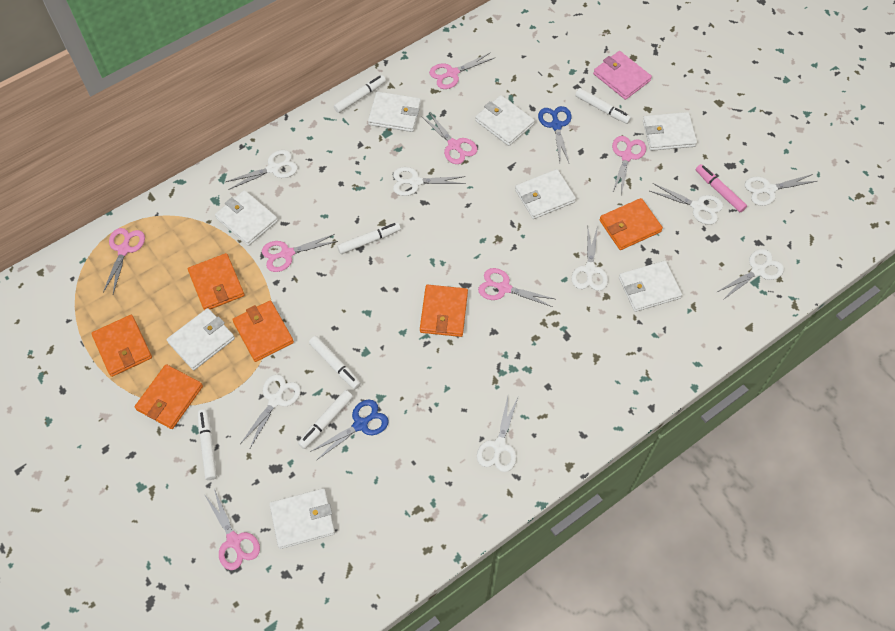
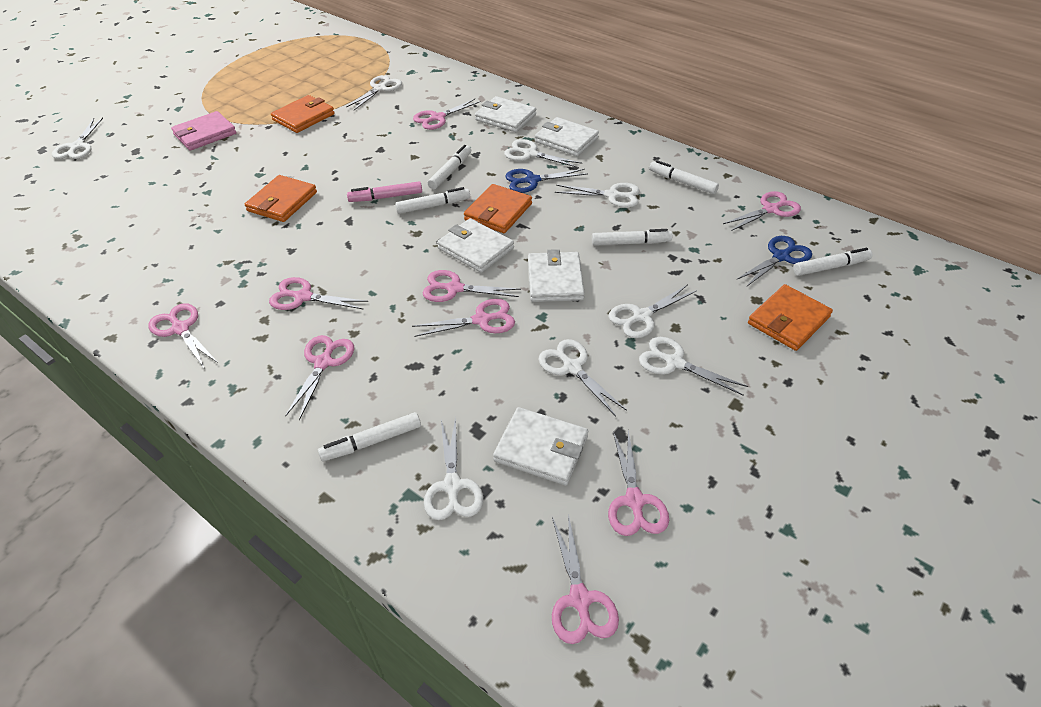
orange wallet: 6 -> 4
pink scissors: 7 -> 9
white wallet: 8 -> 5

